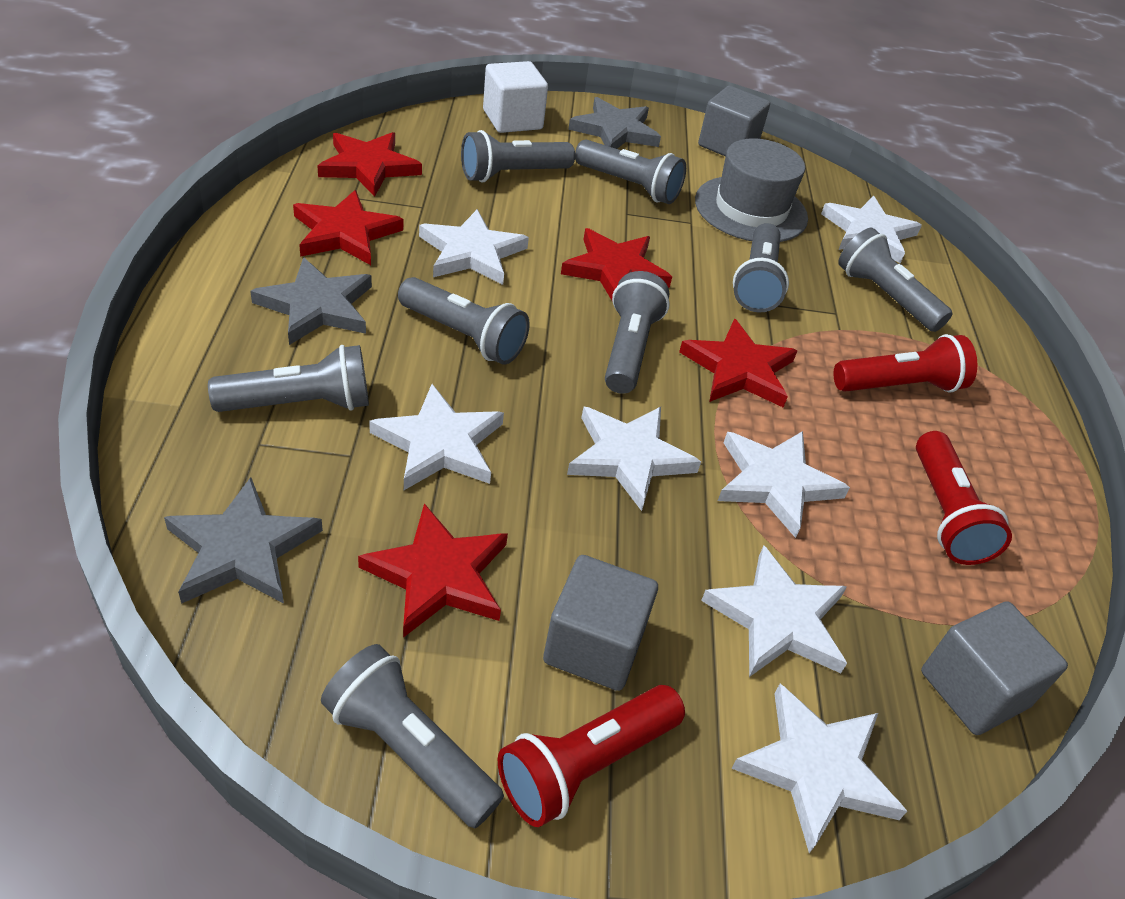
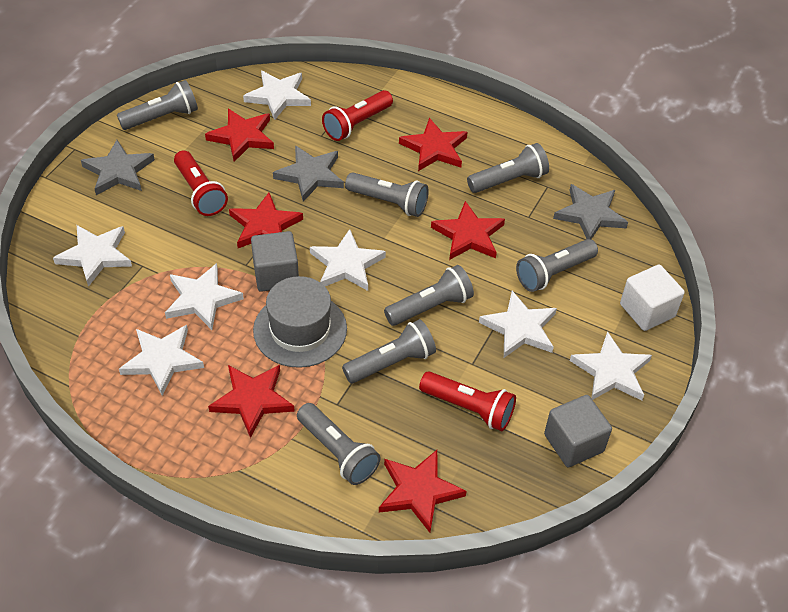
grey cube: 3 -> 2
grey flashlight: 8 -> 7
red star: 5 -> 6

